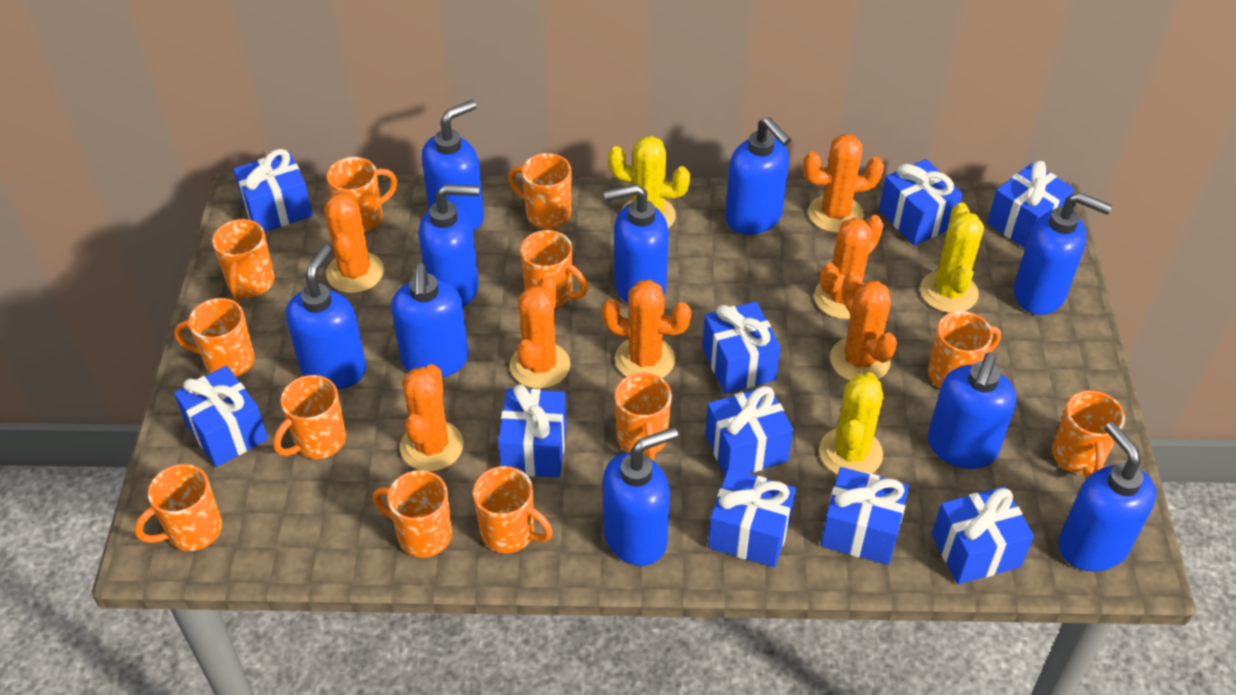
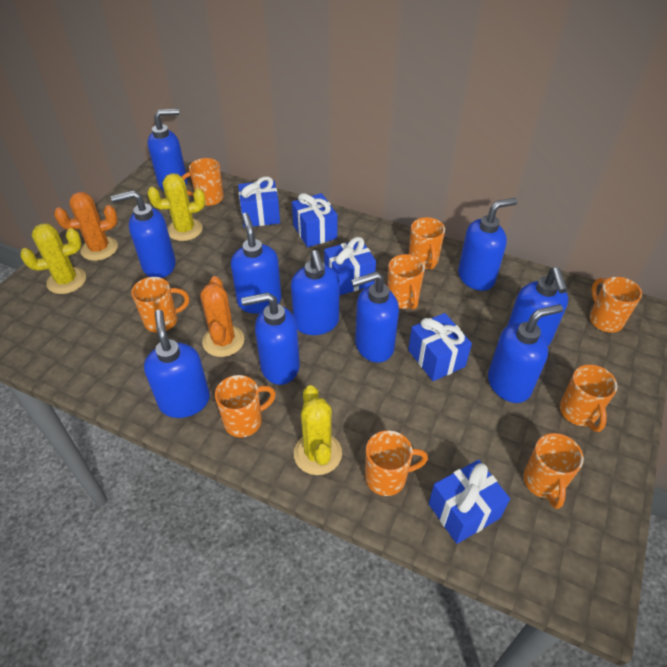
blue gift: 10 -> 5
orange cactus: 7 -> 2
orange mug: 12 -> 9

